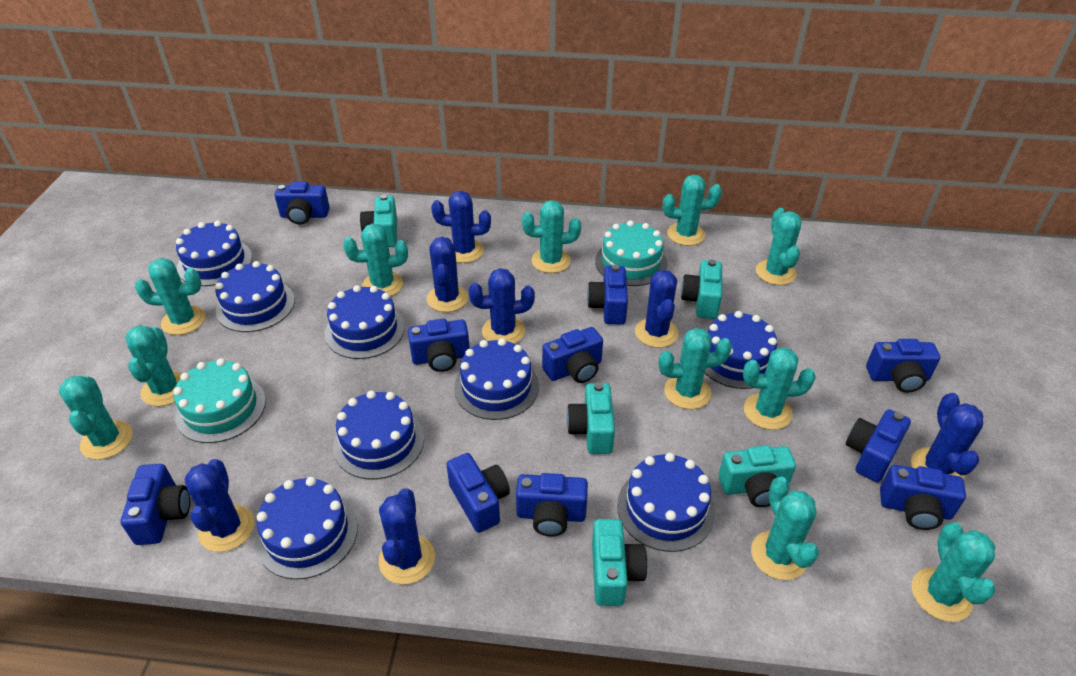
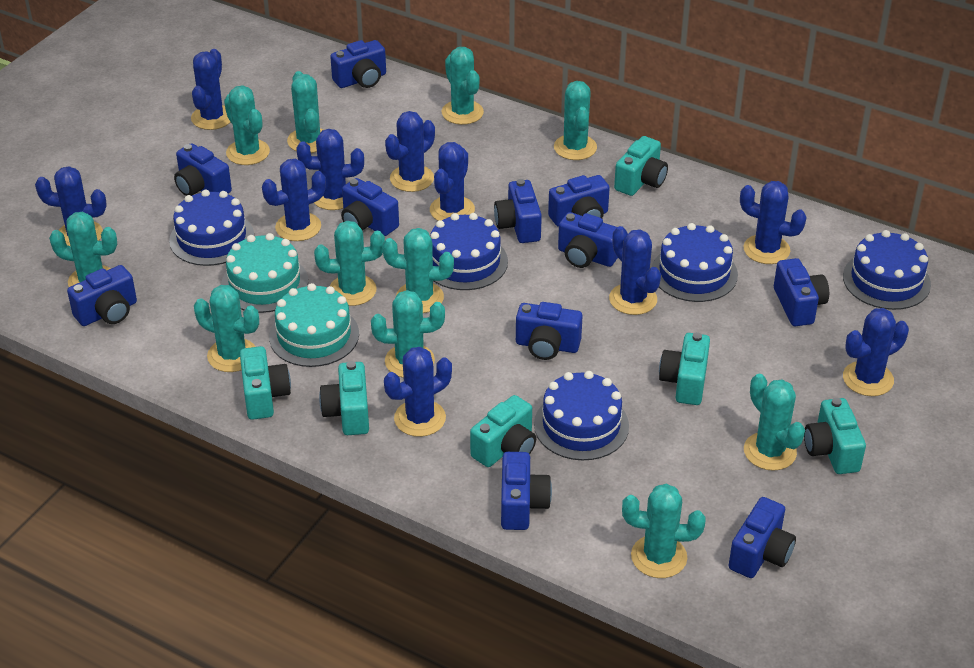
blue cactus: 7 -> 10
blue cake: 8 -> 5
blue camera: 10 -> 11
turquoise camera: 5 -> 6

